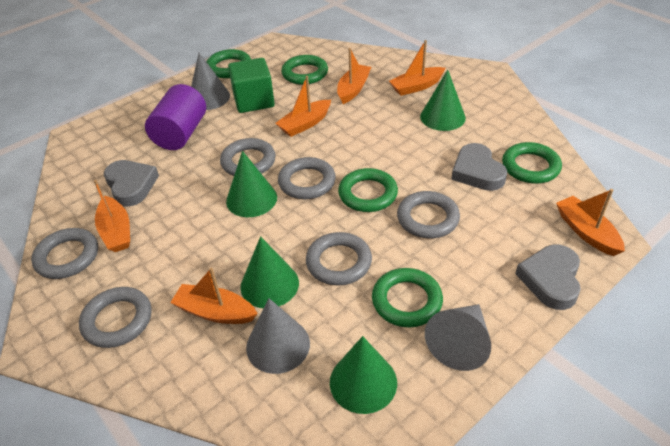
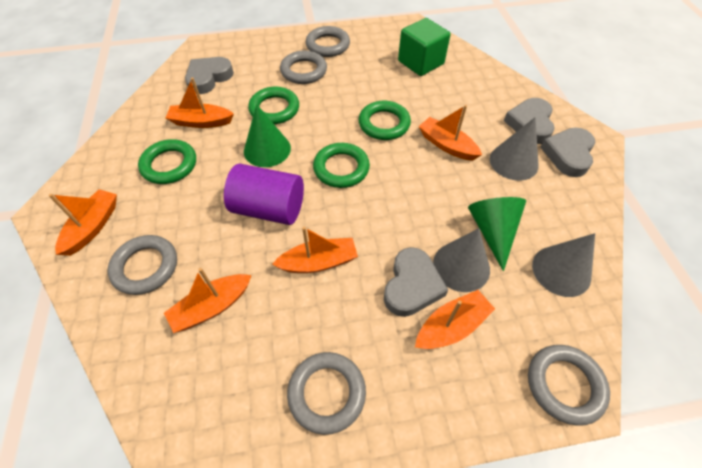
green cone: 4 -> 2
green ring: 5 -> 4
grey heart: 3 -> 4
grey ring: 6 -> 5

